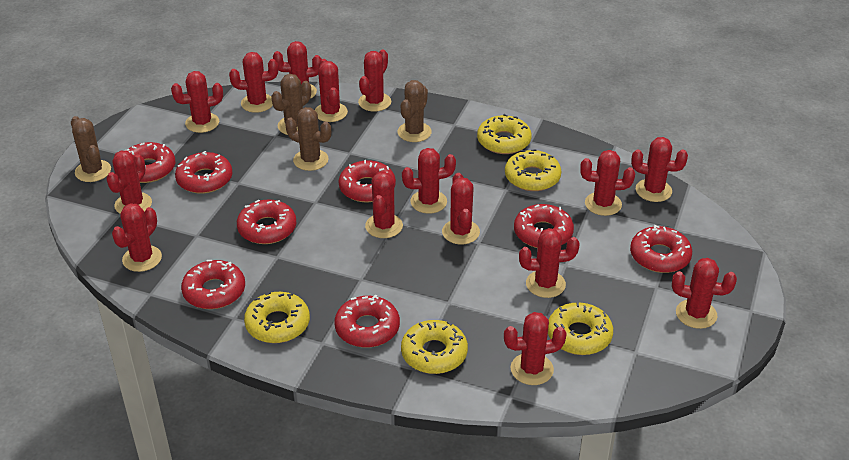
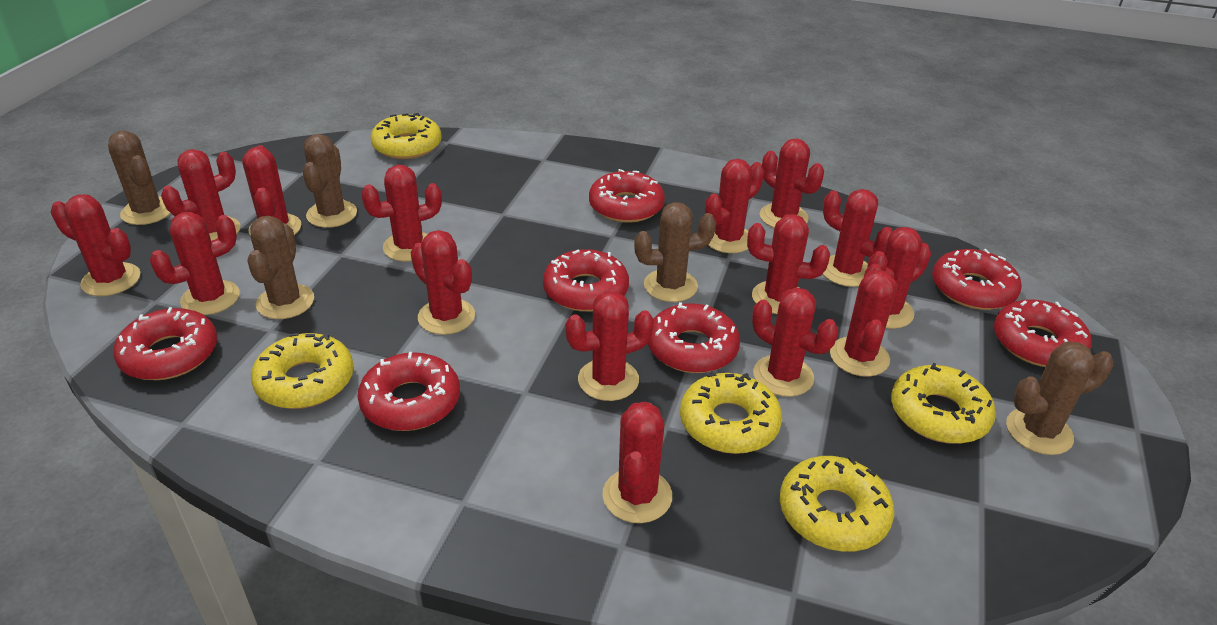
brown cactus: 4 -> 5
red donut: 8 -> 7

